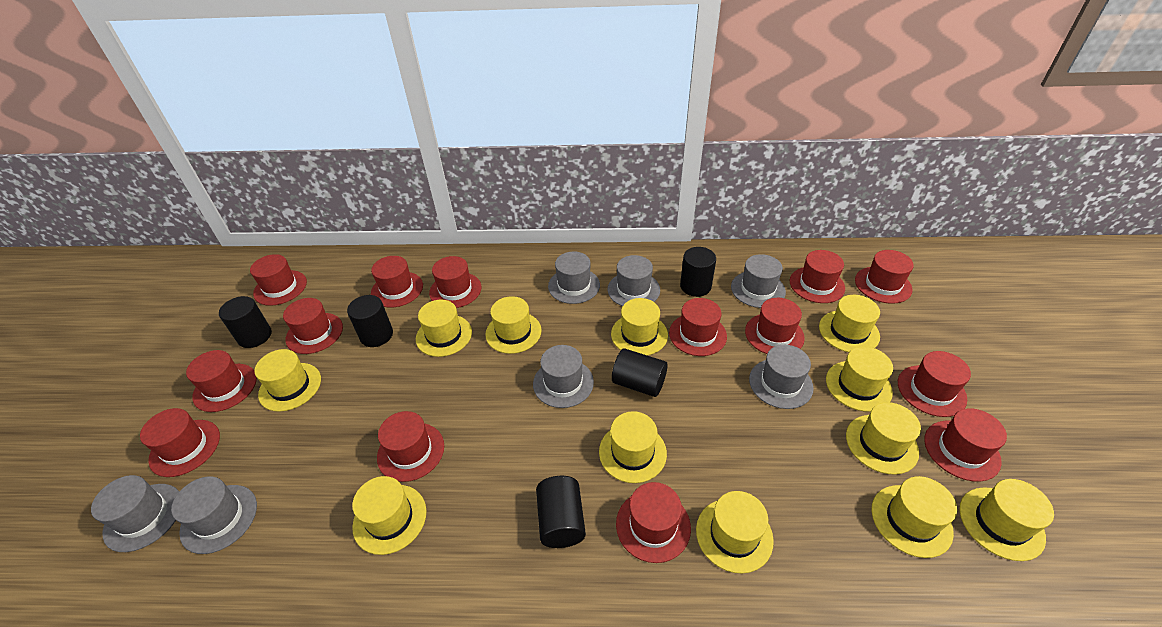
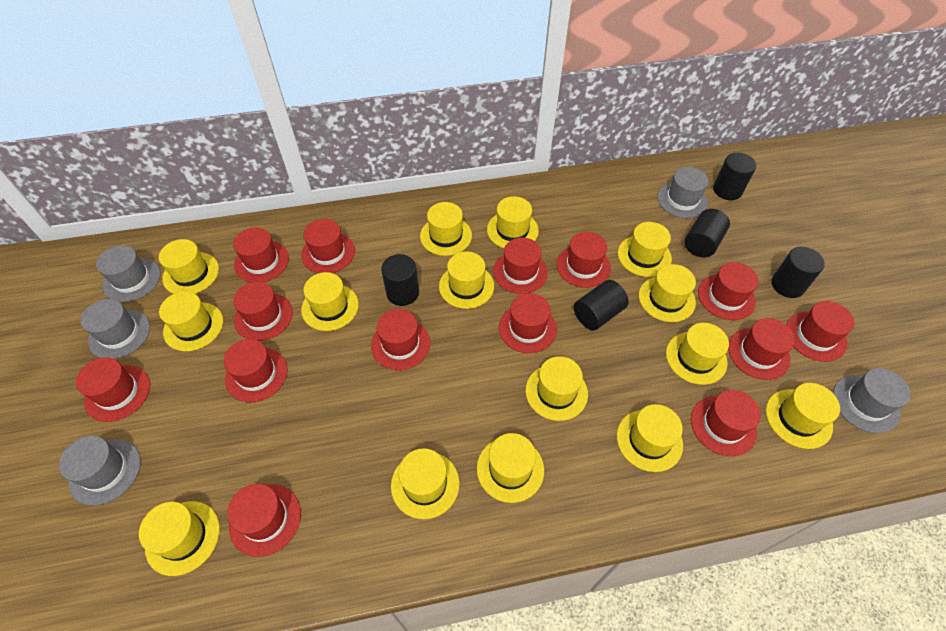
grey hat: 7 -> 5
yellow hat: 12 -> 15

